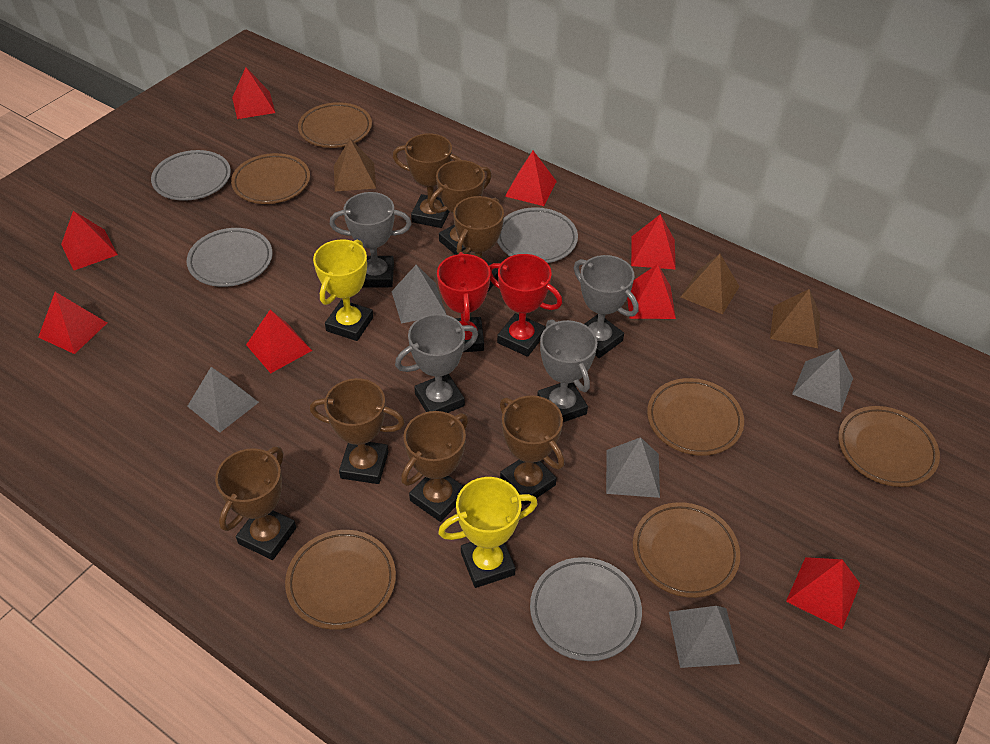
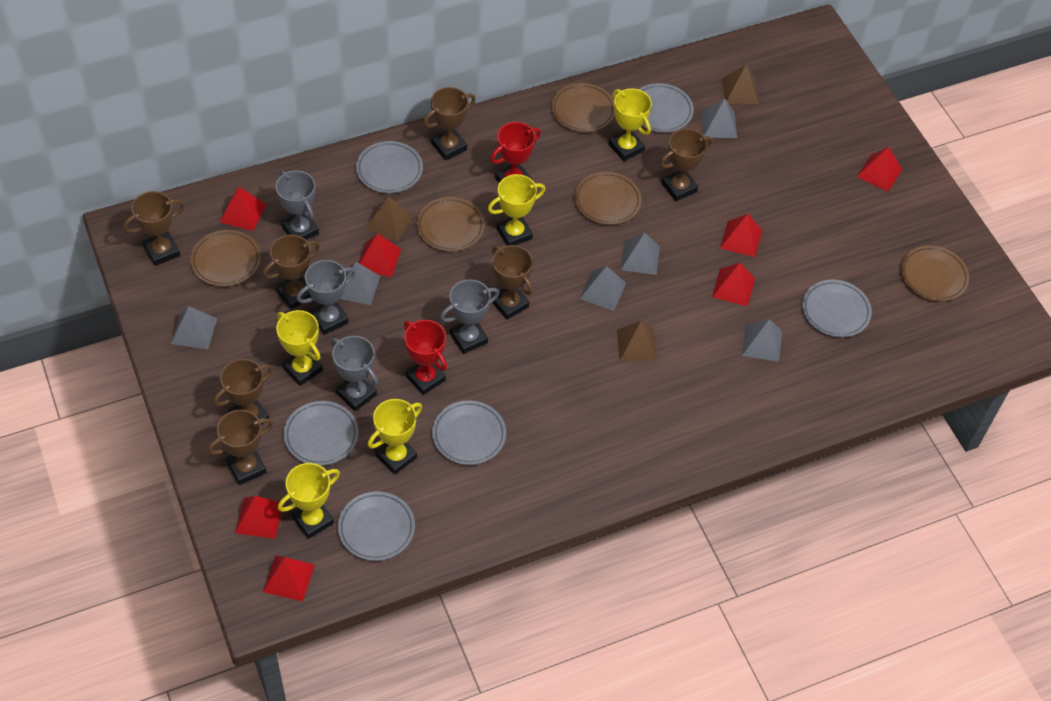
brown plate: 6 -> 5
grey plate: 4 -> 6
grey pyramid: 5 -> 6
red pyramid: 8 -> 7
yellow trophy: 2 -> 5

